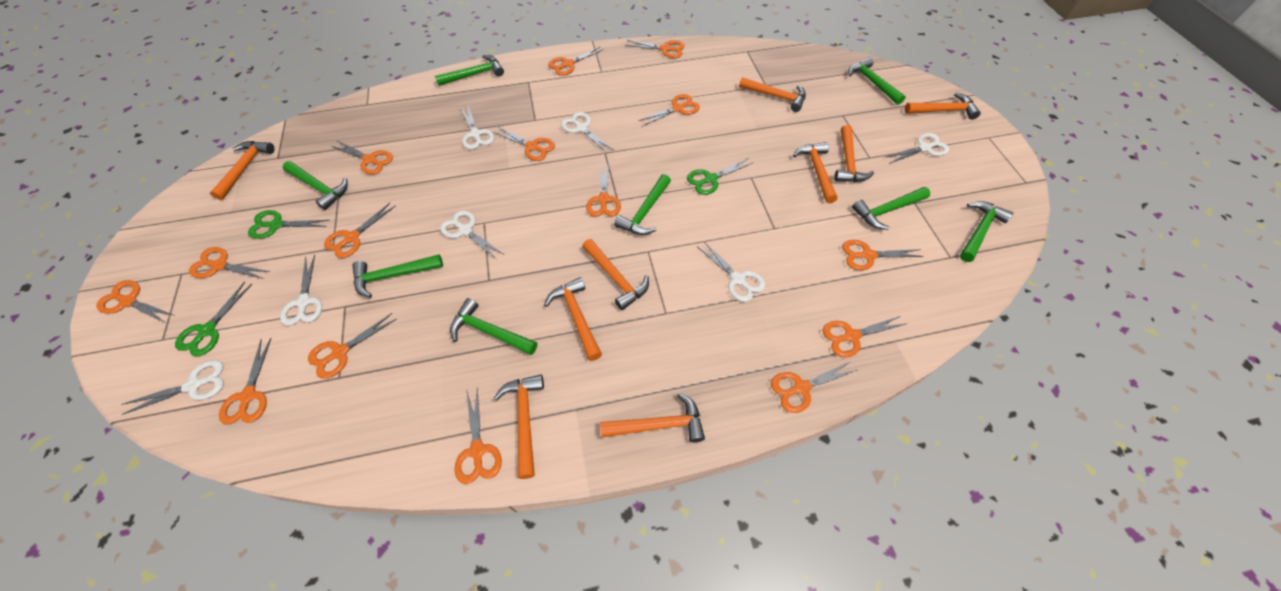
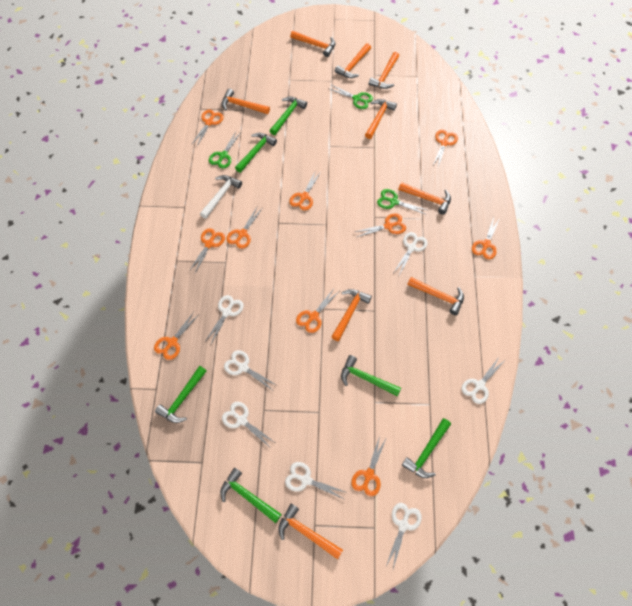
green hammer: 8 -> 6
orange scissors: 15 -> 10
white hammer: 0 -> 1

